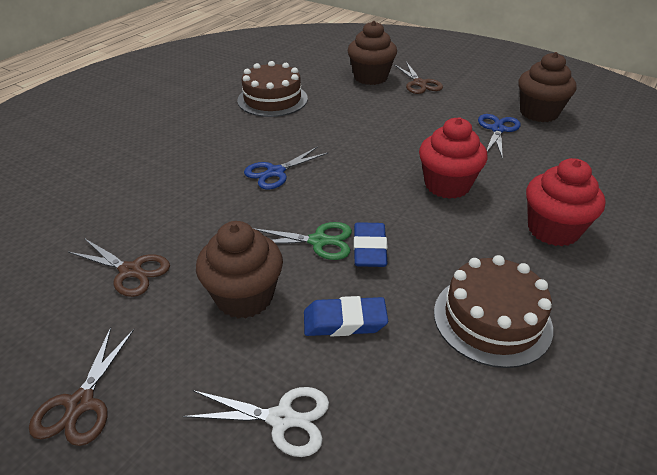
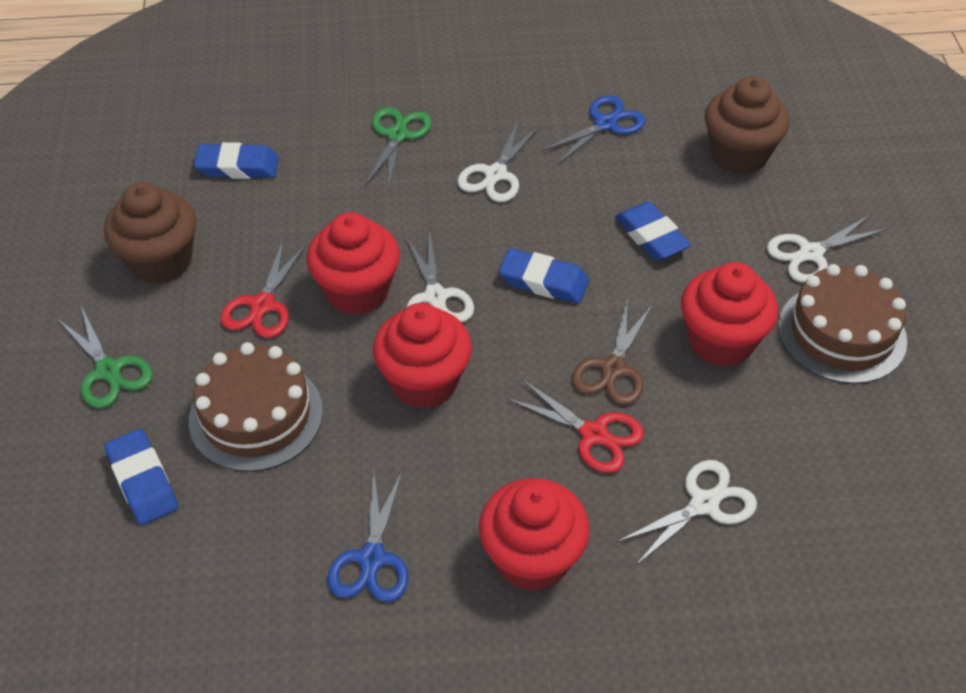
blue eraser: 2 -> 4
brown cupcake: 3 -> 2
brown scissors: 3 -> 1
green scissors: 1 -> 2
red cupcake: 2 -> 4
red scissors: 0 -> 2
white scissors: 1 -> 4

